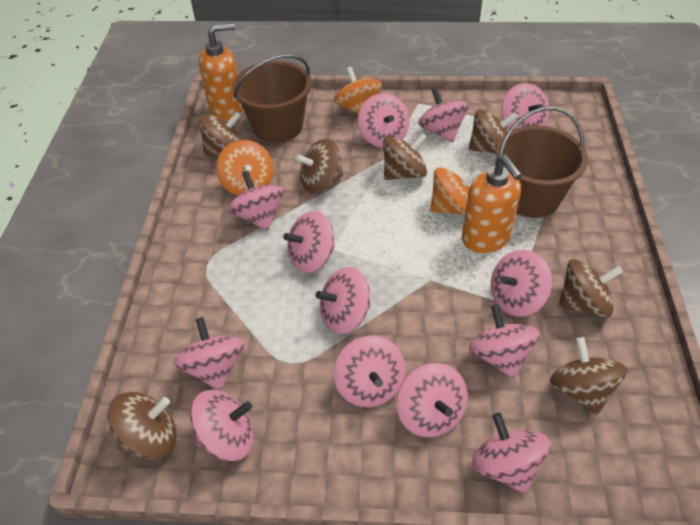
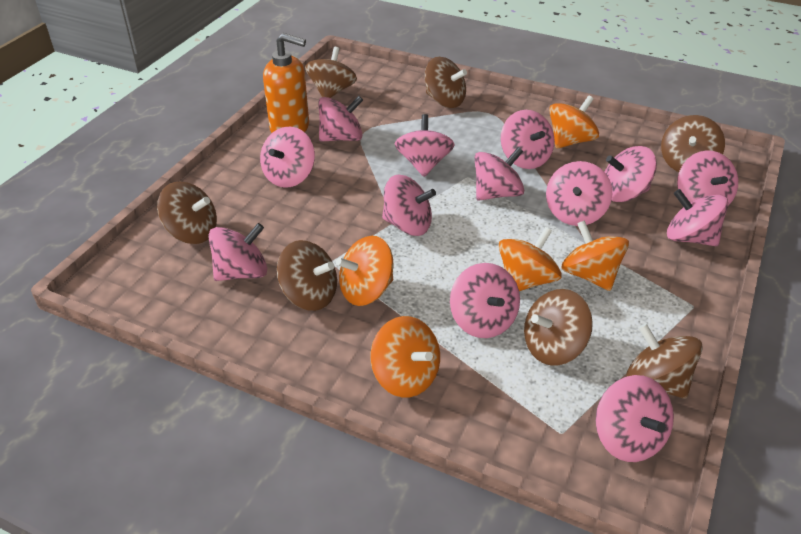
brown bucket: 2 -> 0
orange soap dispenser: 2 -> 1
orange spinning top: 3 -> 5

